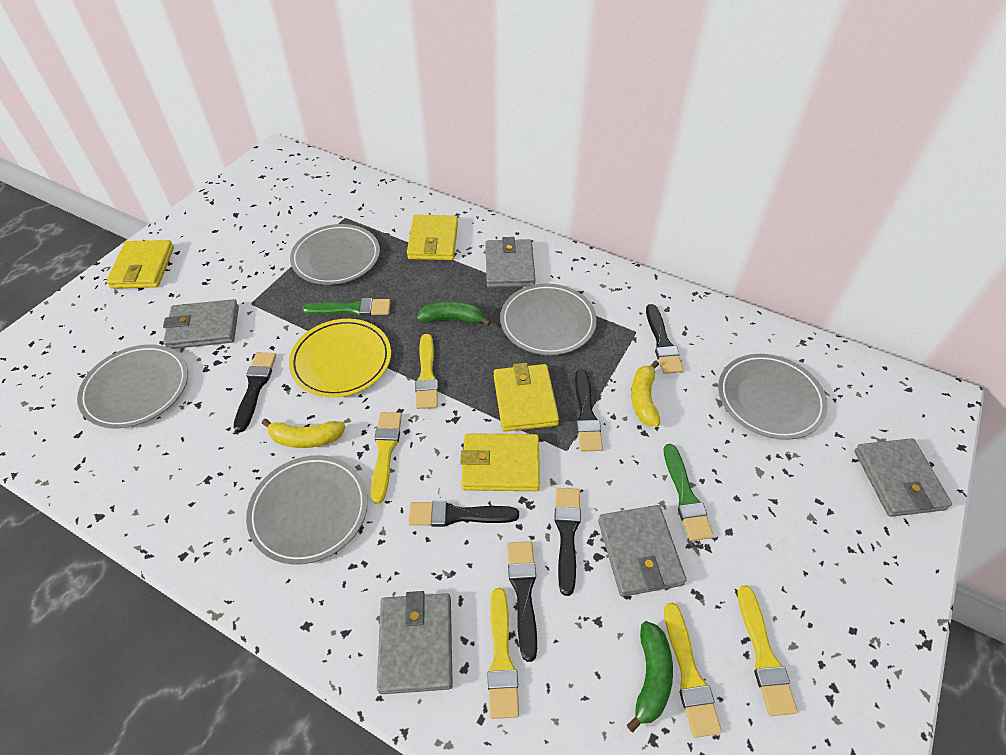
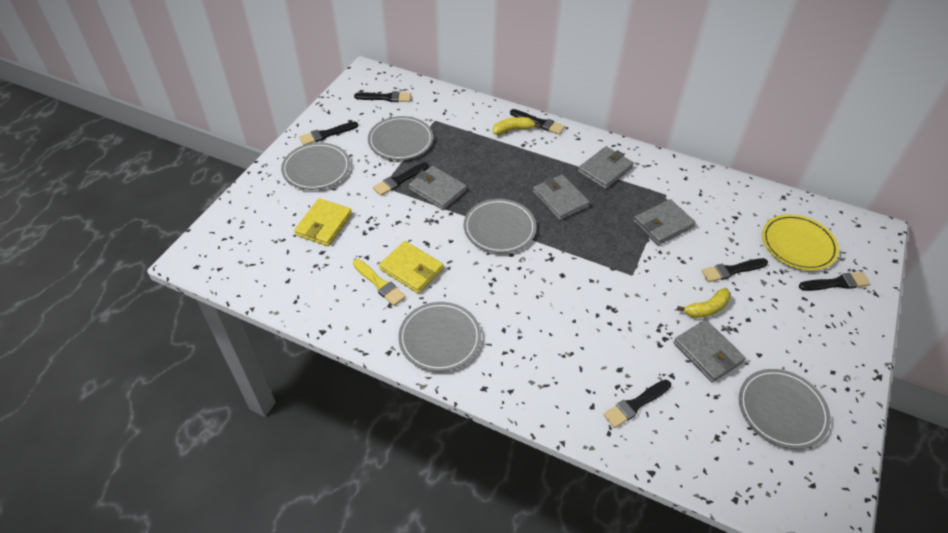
black brush: 6 -> 7
green banana: 2 -> 0
green brush: 2 -> 0
yellow brush: 5 -> 1
yellow wallet: 4 -> 2

